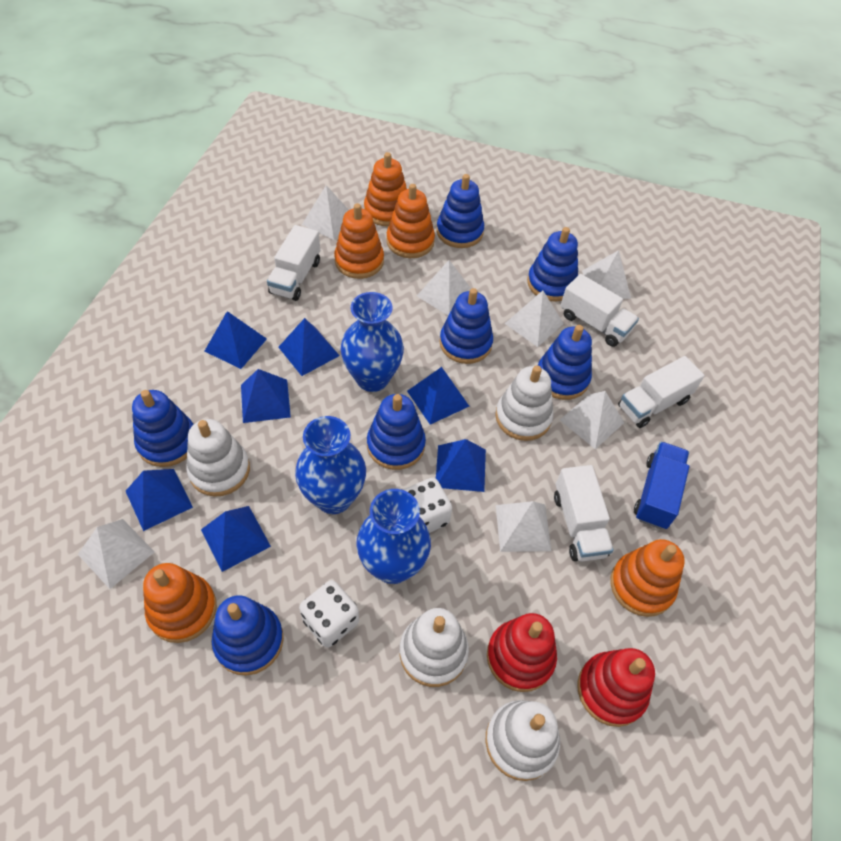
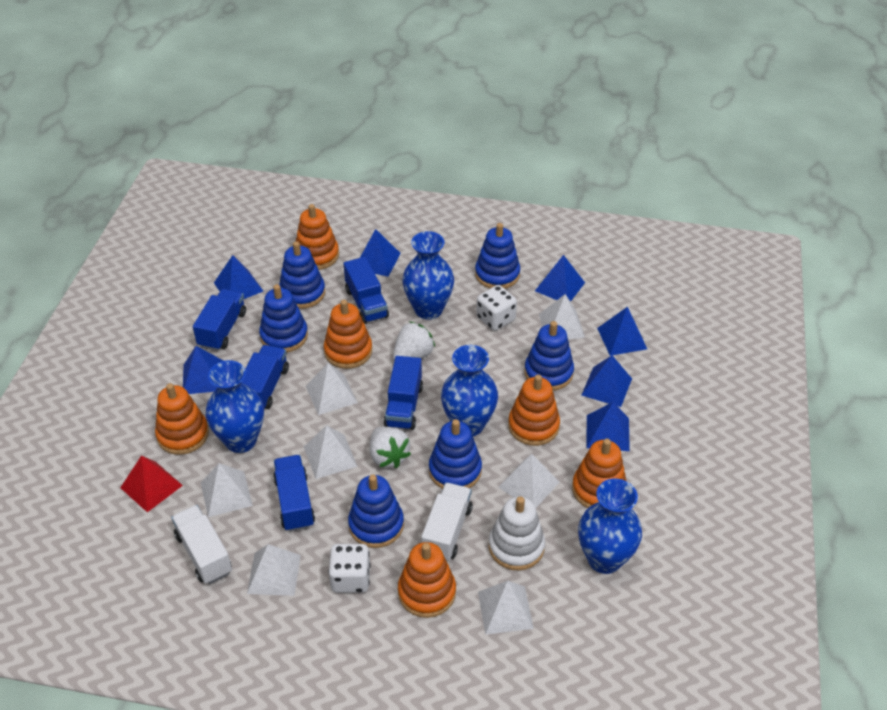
blue stacking toy: 7 -> 6
blue truck: 1 -> 5
blue vase: 3 -> 4
orange stacking toy: 5 -> 6
red pyramid: 0 -> 1
red stacking toy: 2 -> 0
white stacking toy: 4 -> 1
white strawberry: 0 -> 2
white truck: 4 -> 2

